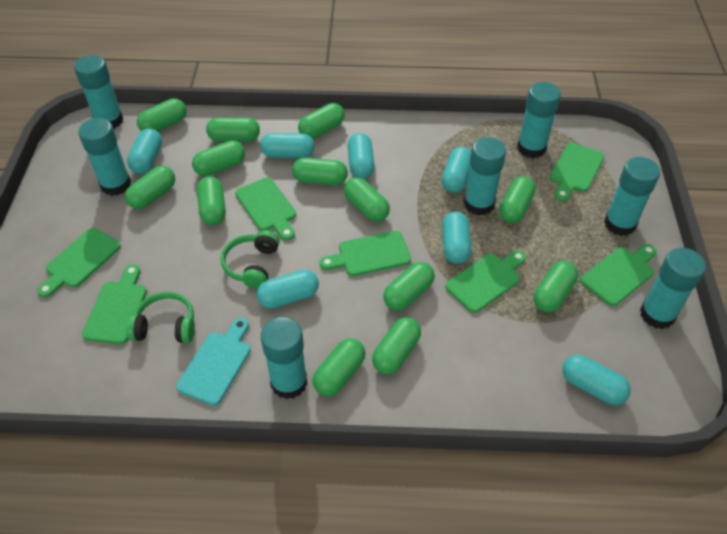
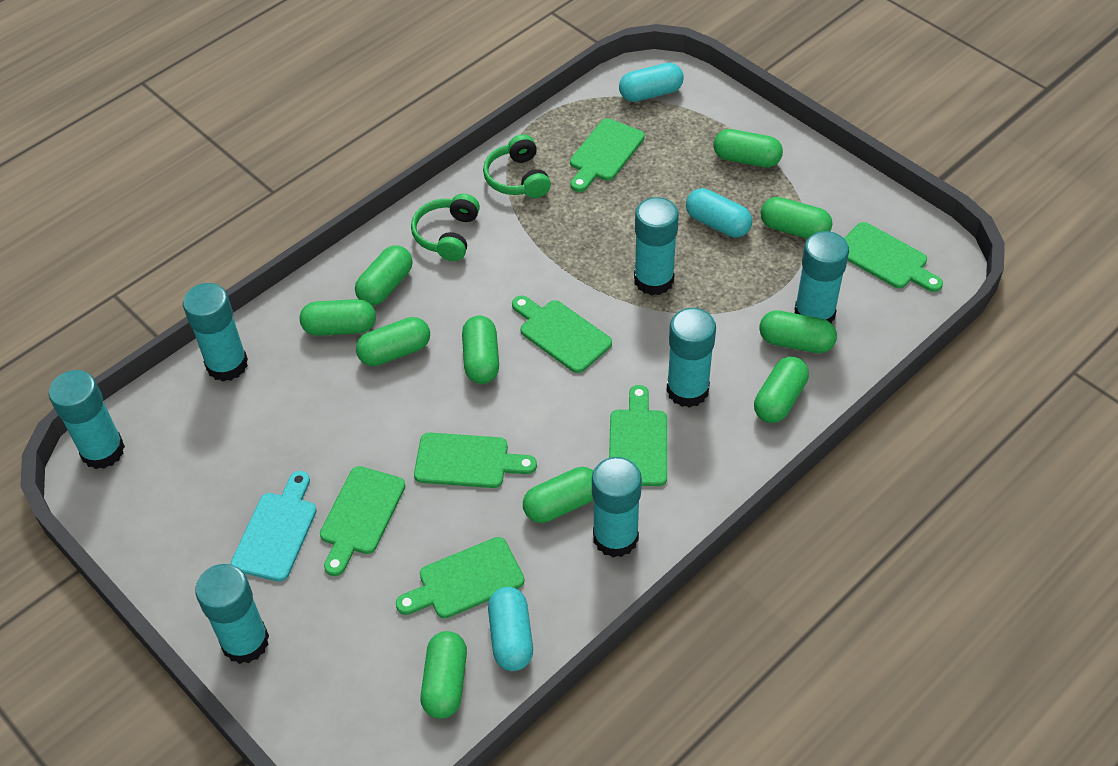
green capsule: 13 -> 10
turquoise capsule: 7 -> 3

